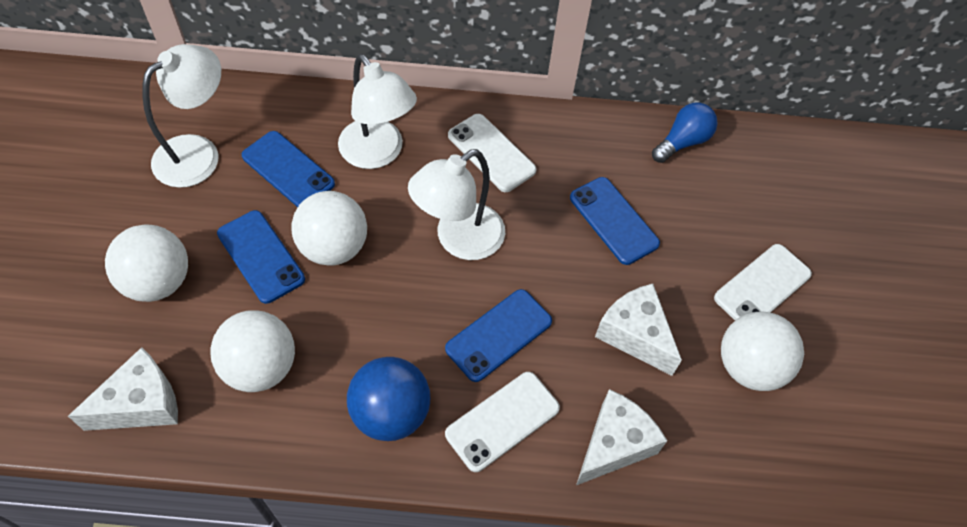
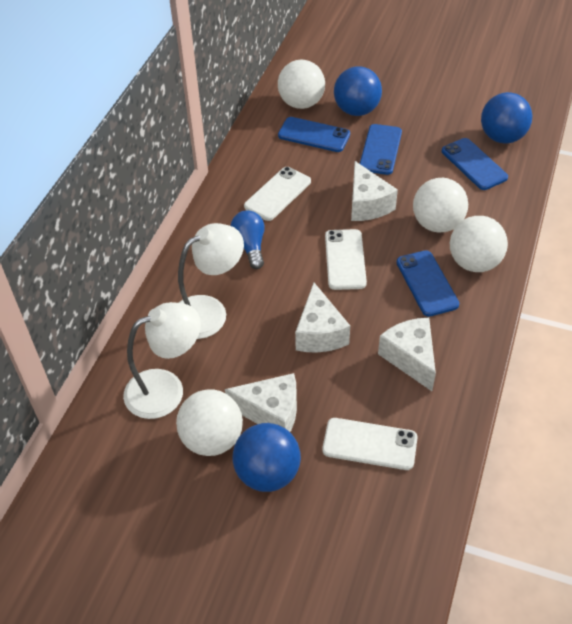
blue ball: 1 -> 3
white cheese: 3 -> 4
white lamp: 3 -> 2

